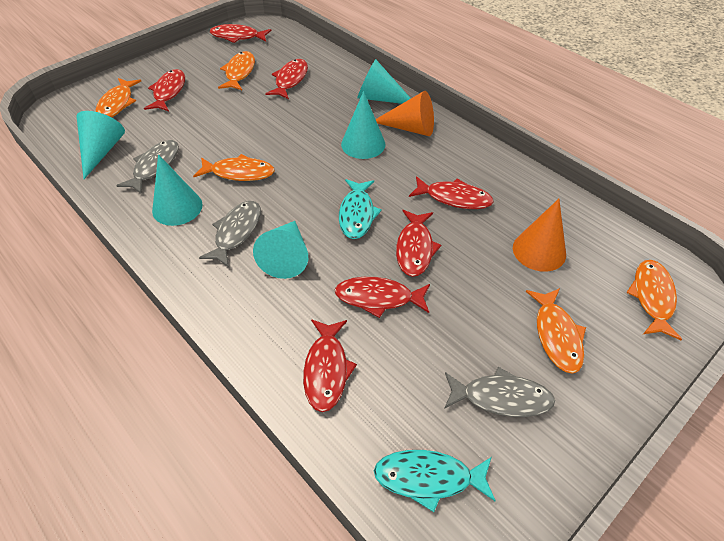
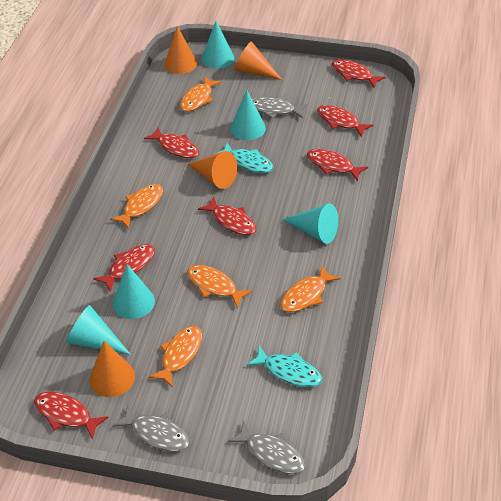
orange cone: 2 -> 4

